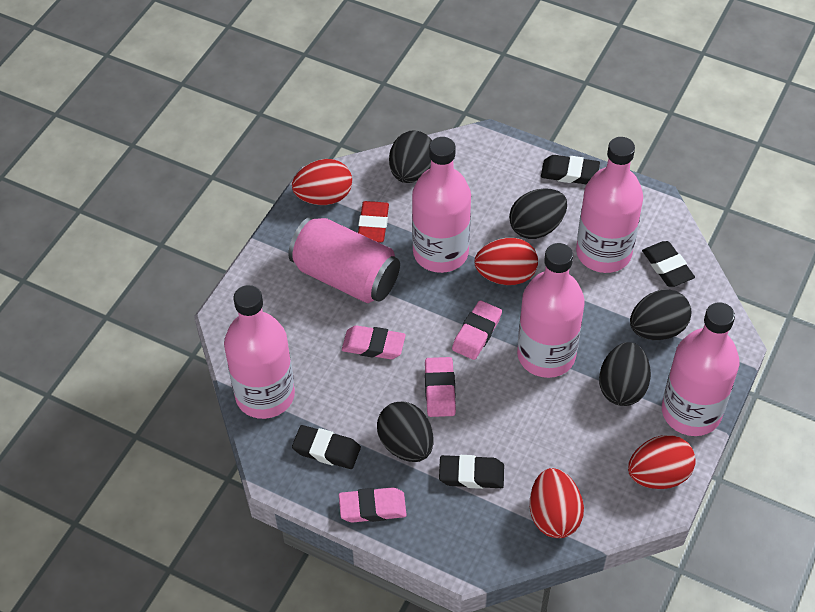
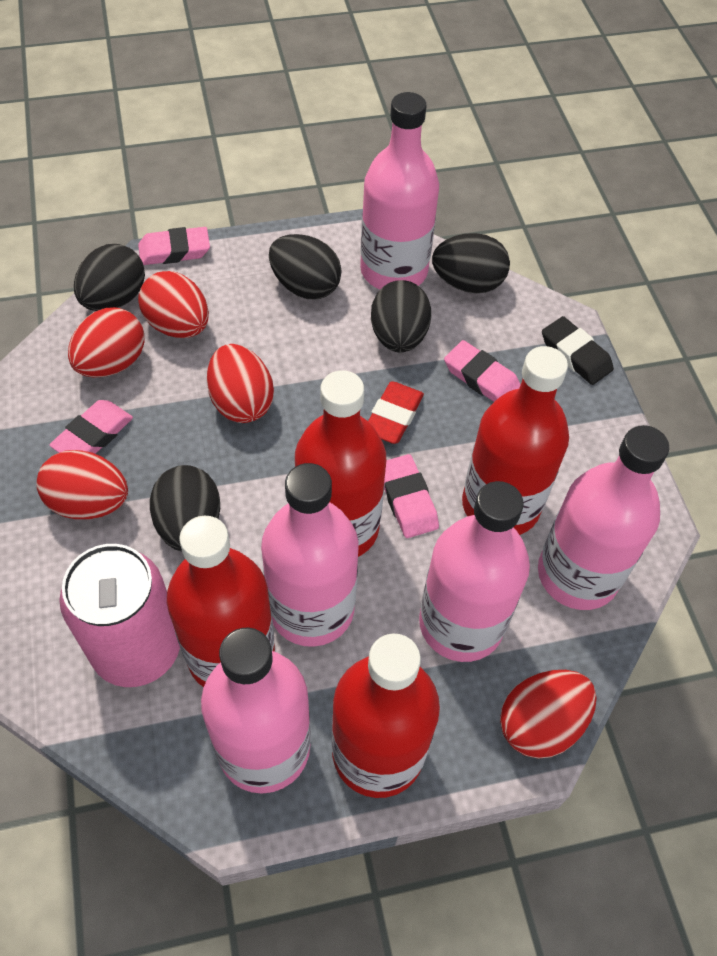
black eraser: 4 -> 1
red bottle: 0 -> 4
red egg: 4 -> 5

